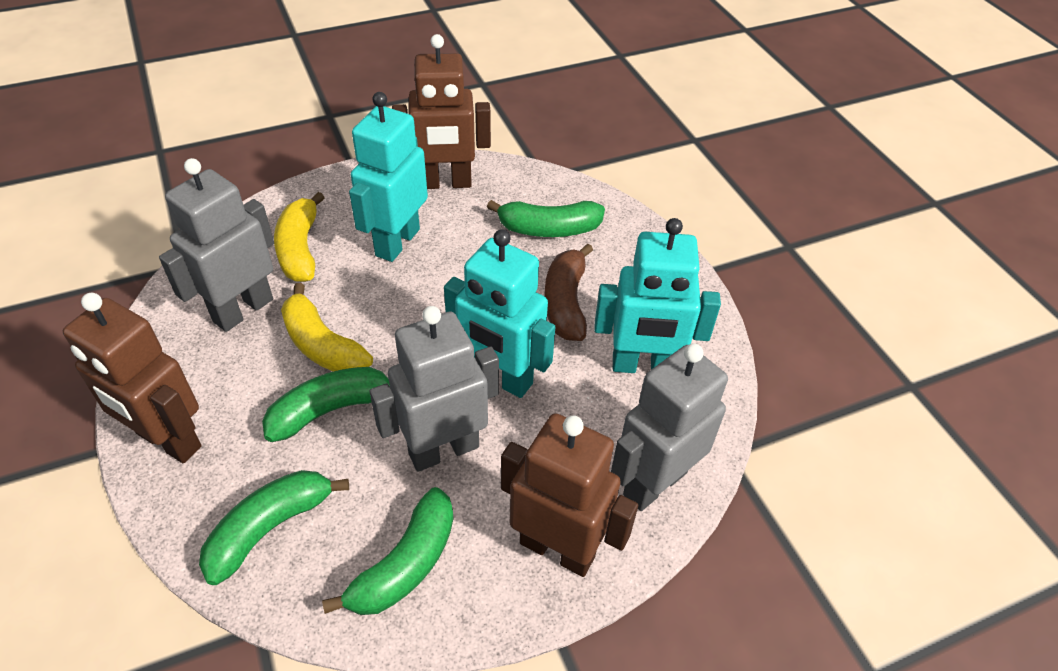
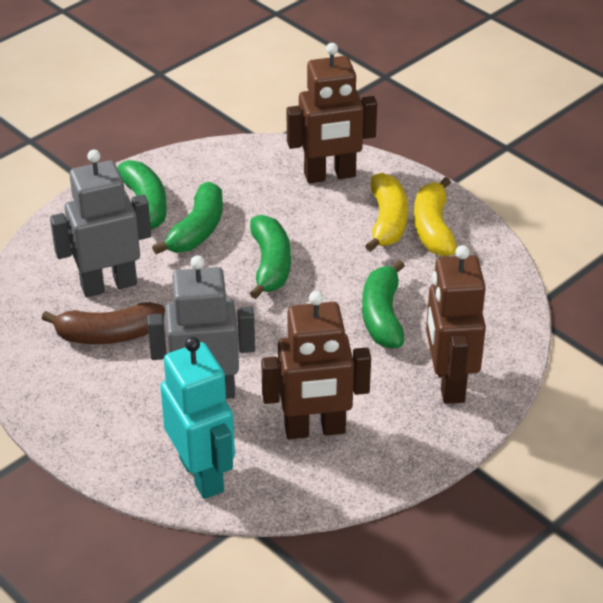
grey robot: 3 -> 2
turquoise robot: 3 -> 1

